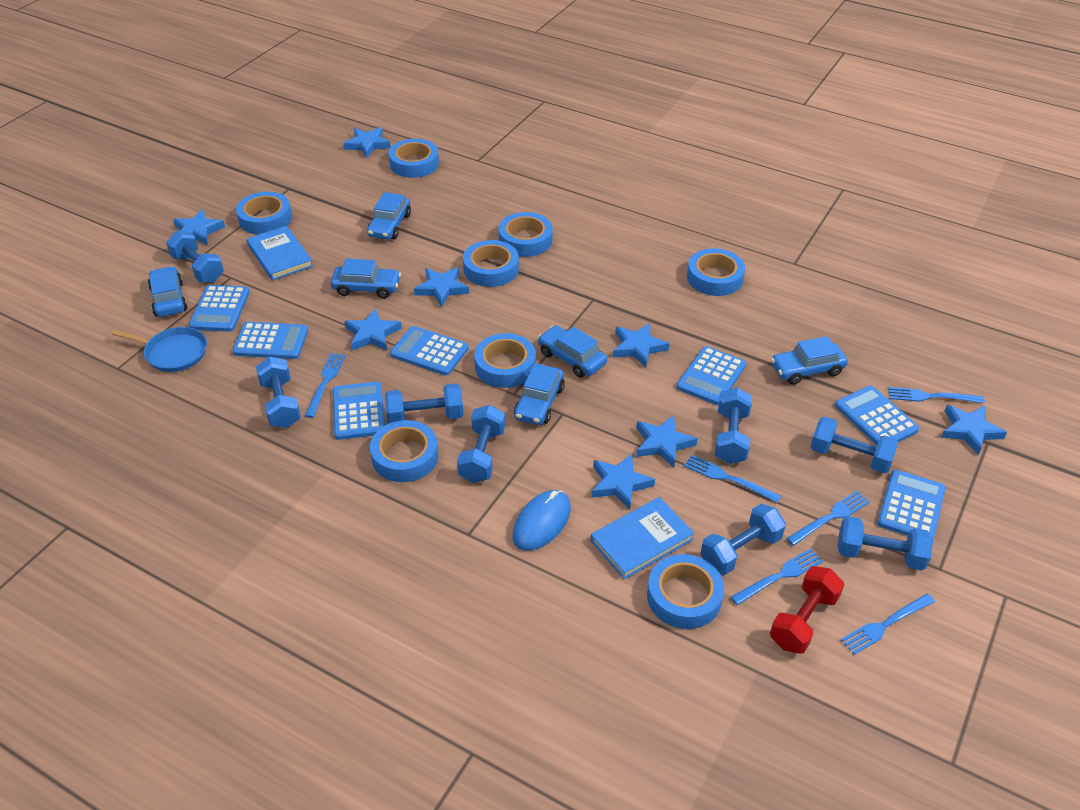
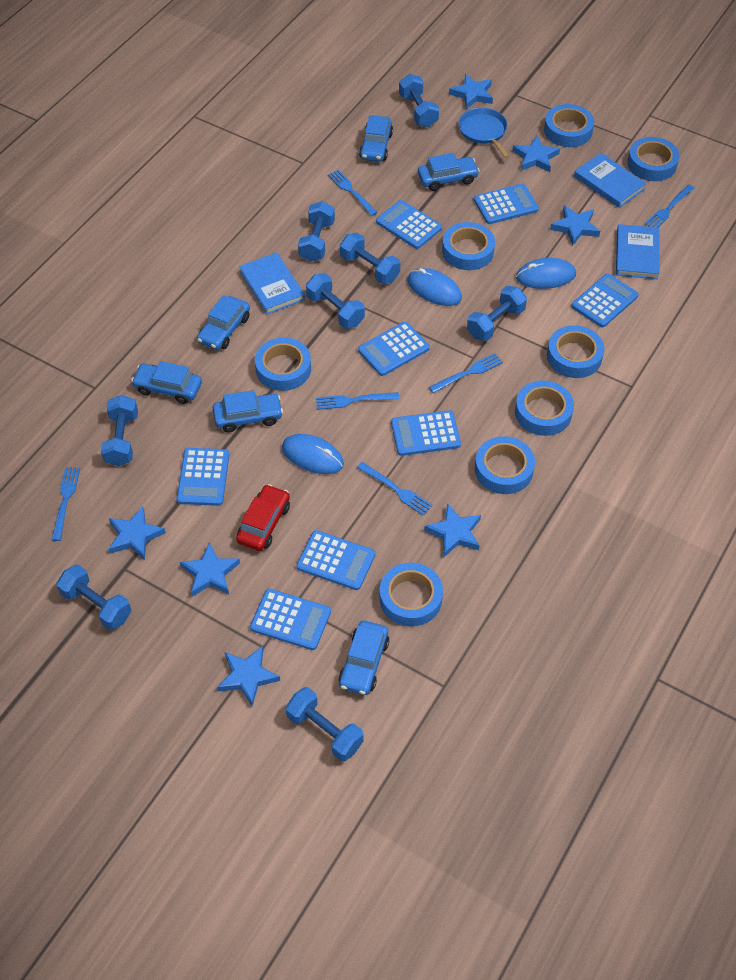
blue book: 2 -> 3
blue calculator: 7 -> 8
blue mouse: 1 -> 3
blue star: 8 -> 7
red car: 0 -> 1
red dumbbell: 1 -> 0

